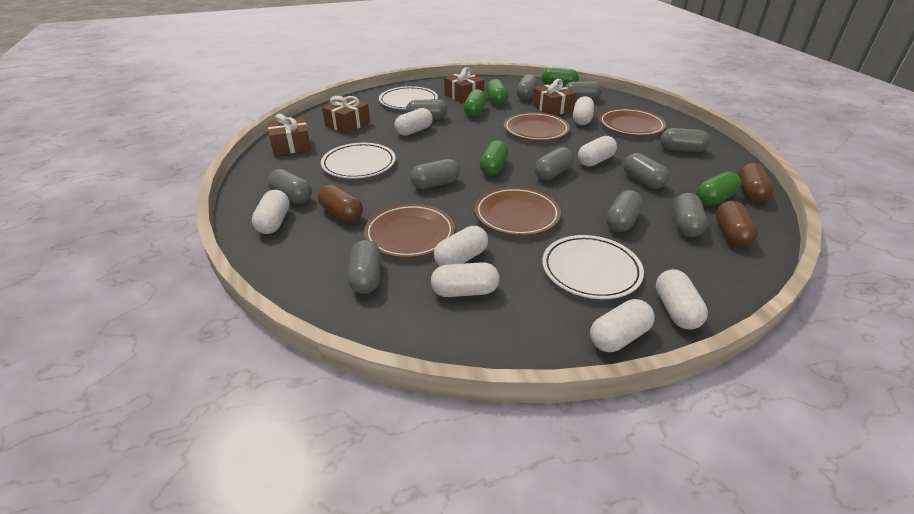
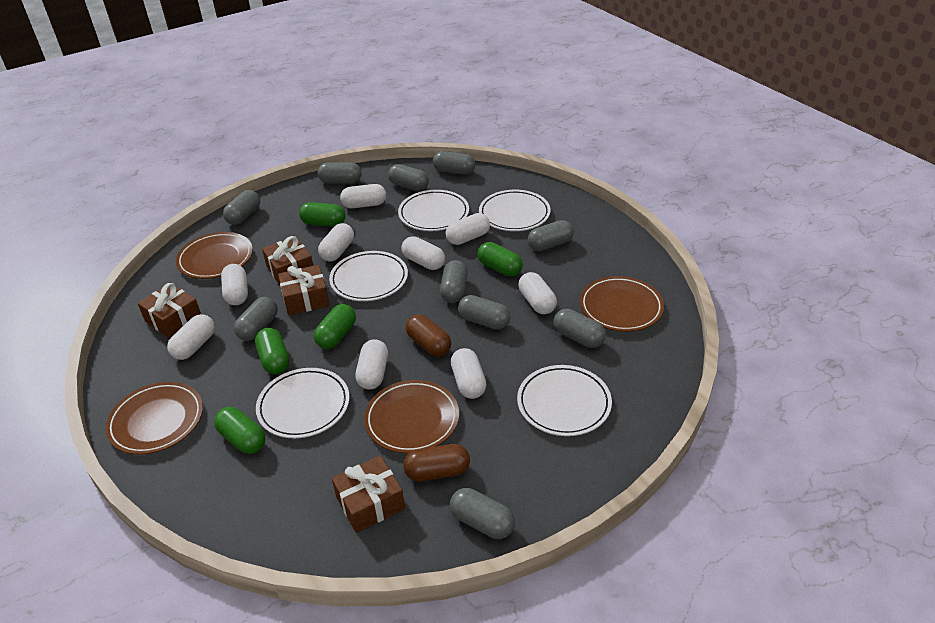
brown capsule: 3 -> 2
grey capsule: 11 -> 10
white capsule: 8 -> 9
white plate: 3 -> 5

